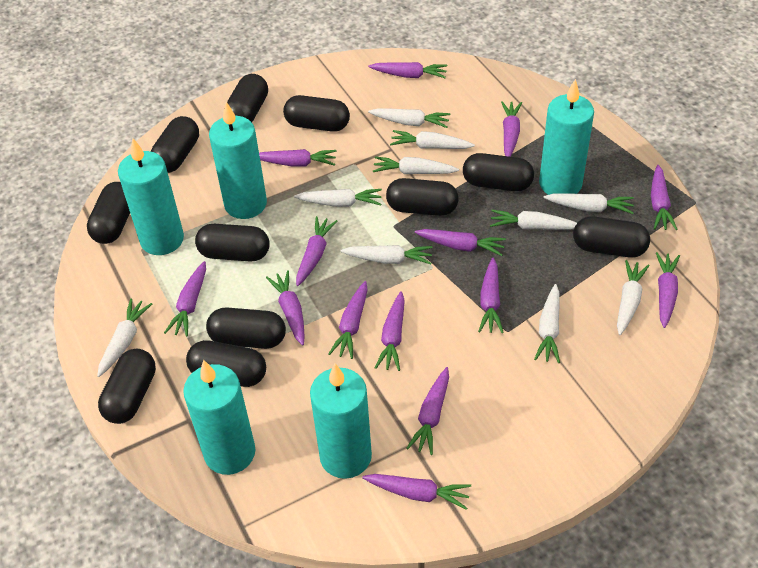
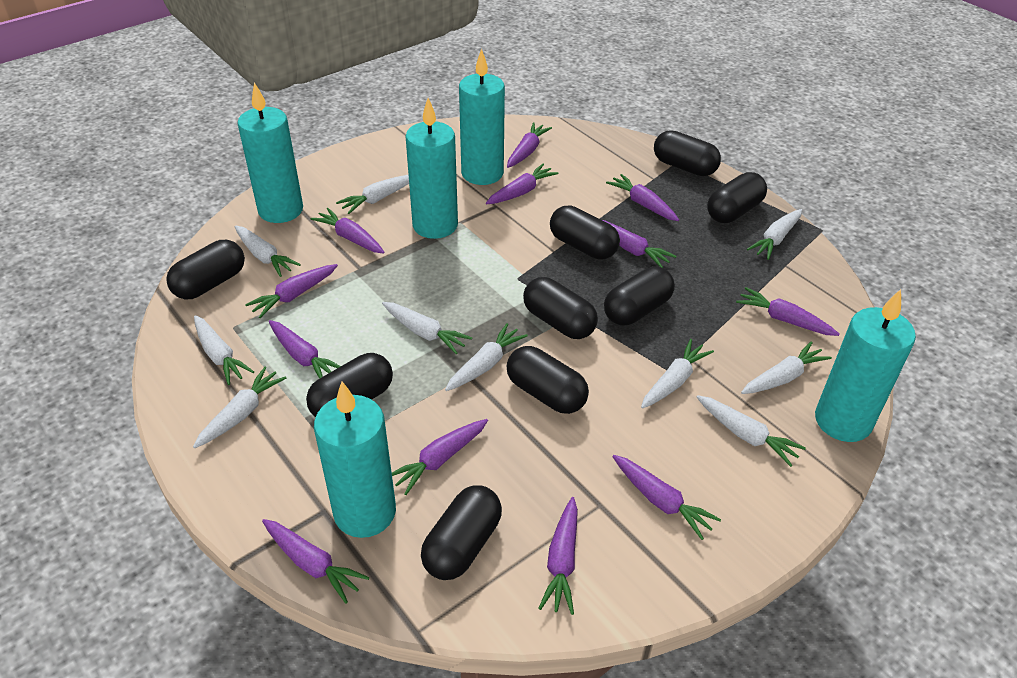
black capsule: 11 -> 9
purple carrot: 14 -> 12

